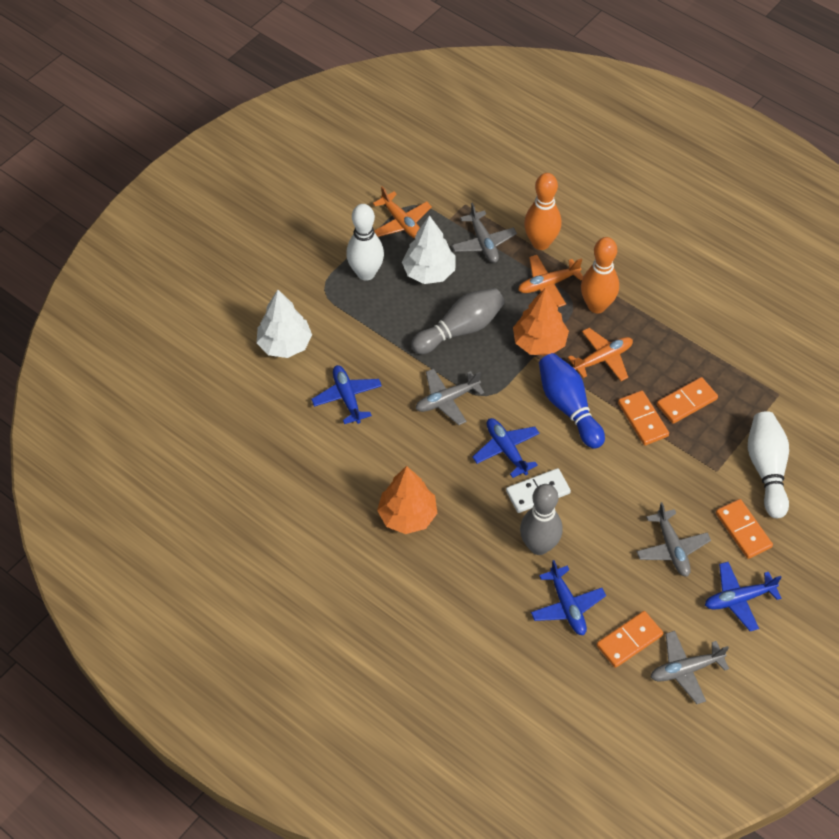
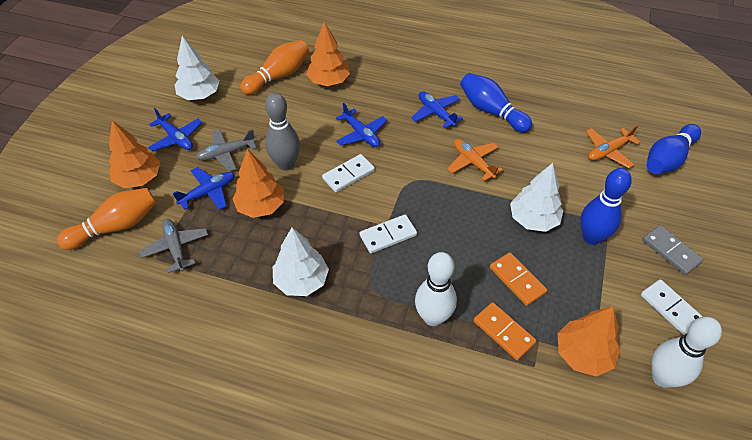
blue bowling pin: 1 -> 3
grey bowling pin: 2 -> 1
grey domino: 0 -> 1
grey plane: 4 -> 2
orange domino: 4 -> 2
orange plane: 3 -> 2
orange tree: 2 -> 4
white domino: 1 -> 3
white tree: 2 -> 3

